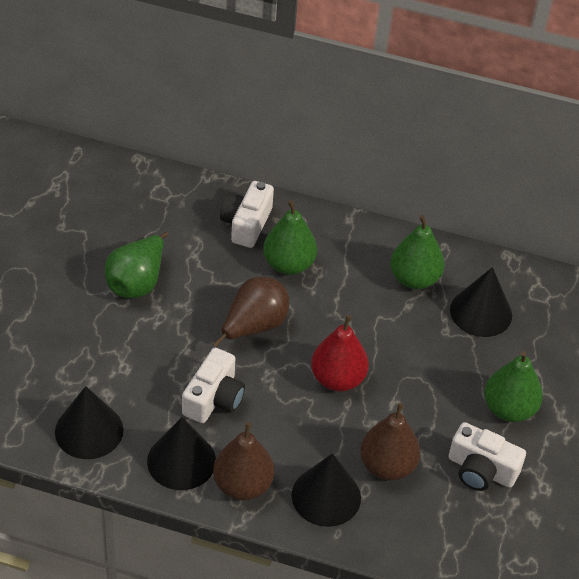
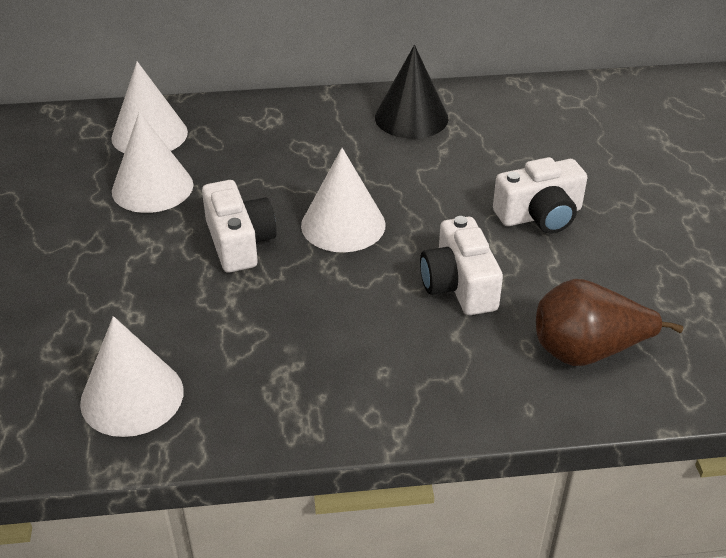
black cone: 4 -> 1
brown pear: 3 -> 1
green pear: 4 -> 0
red pear: 1 -> 0
white cone: 0 -> 4

